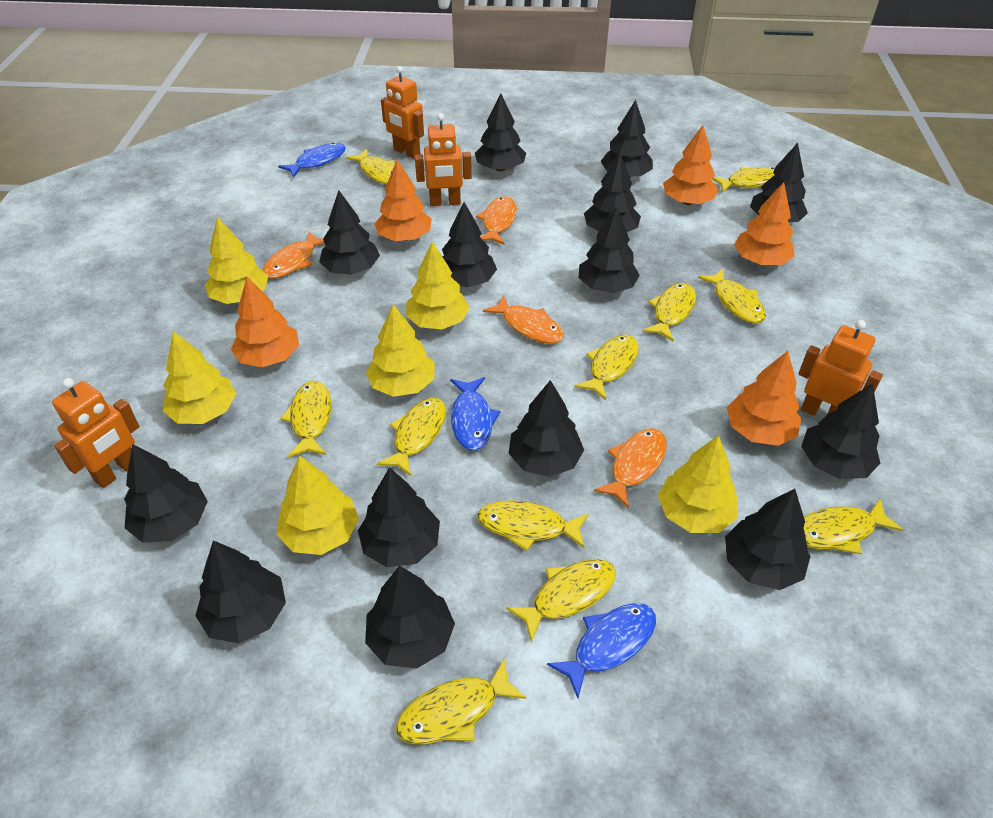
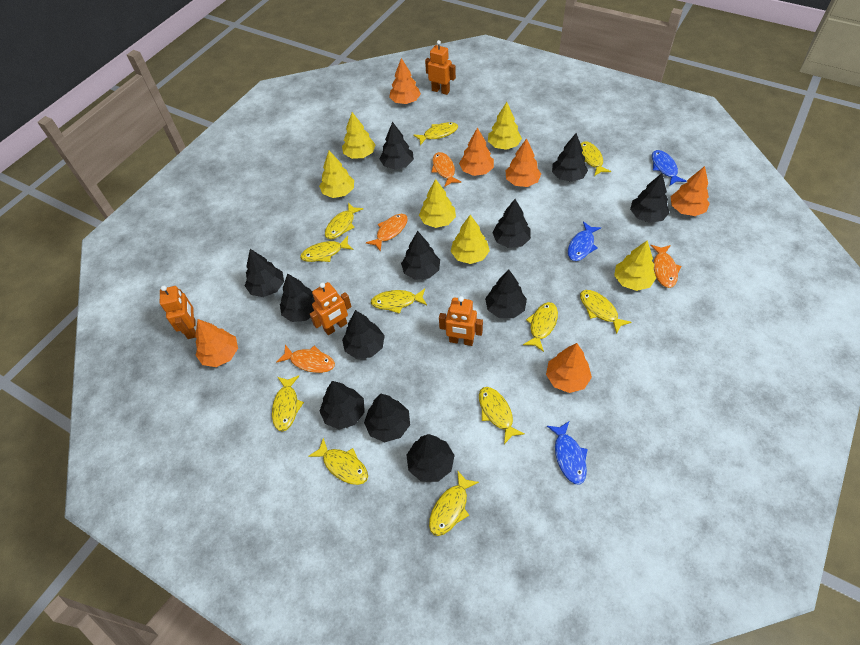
black tree: 14 -> 12
orange tree: 5 -> 6

